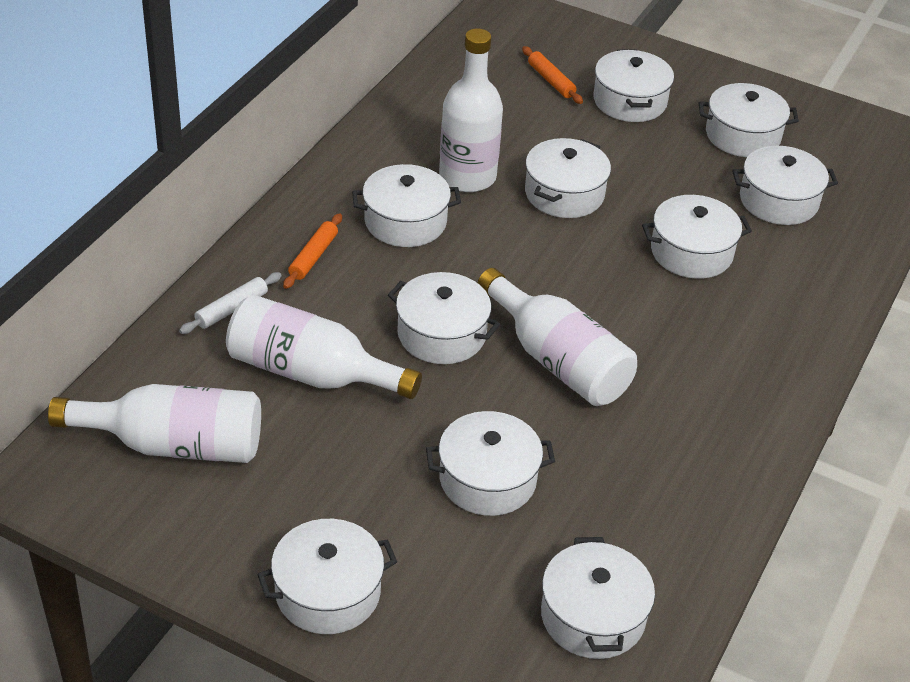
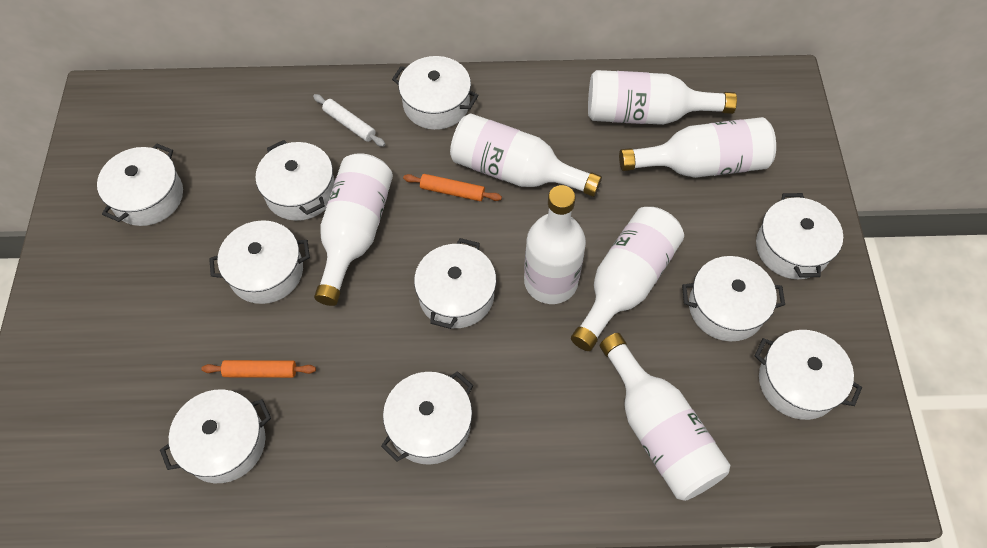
white bottle: 4 -> 7

